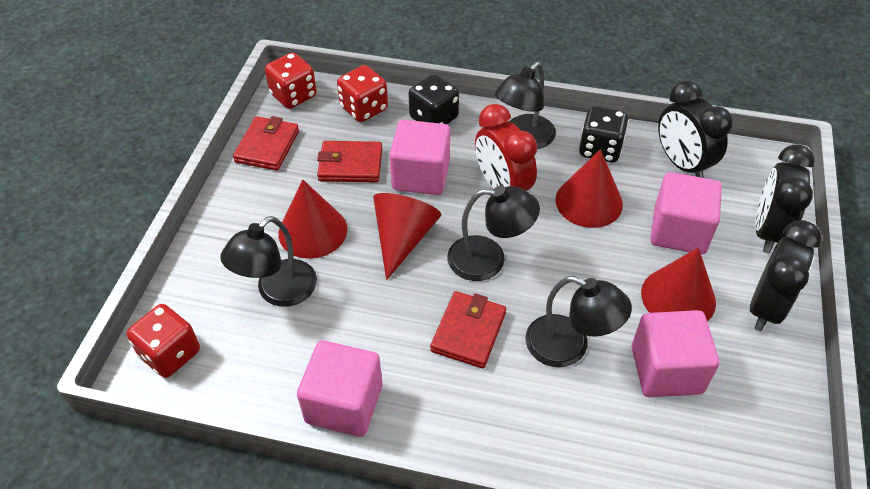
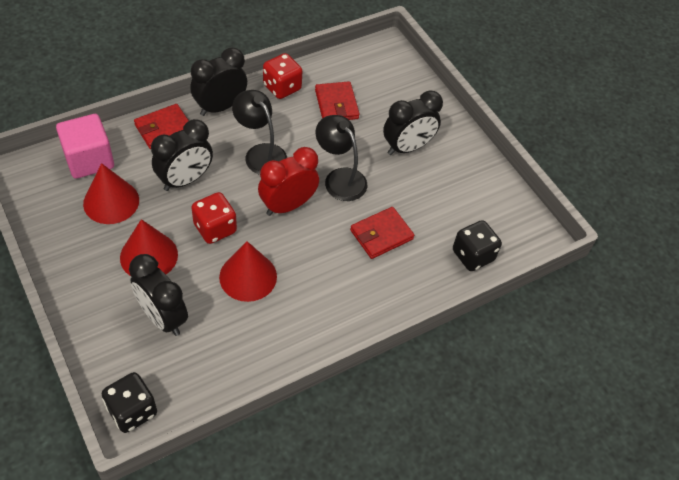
black clock: 3 -> 4
black lamp: 4 -> 2
pink cube: 4 -> 1
red cone: 4 -> 3
red dice: 3 -> 2

